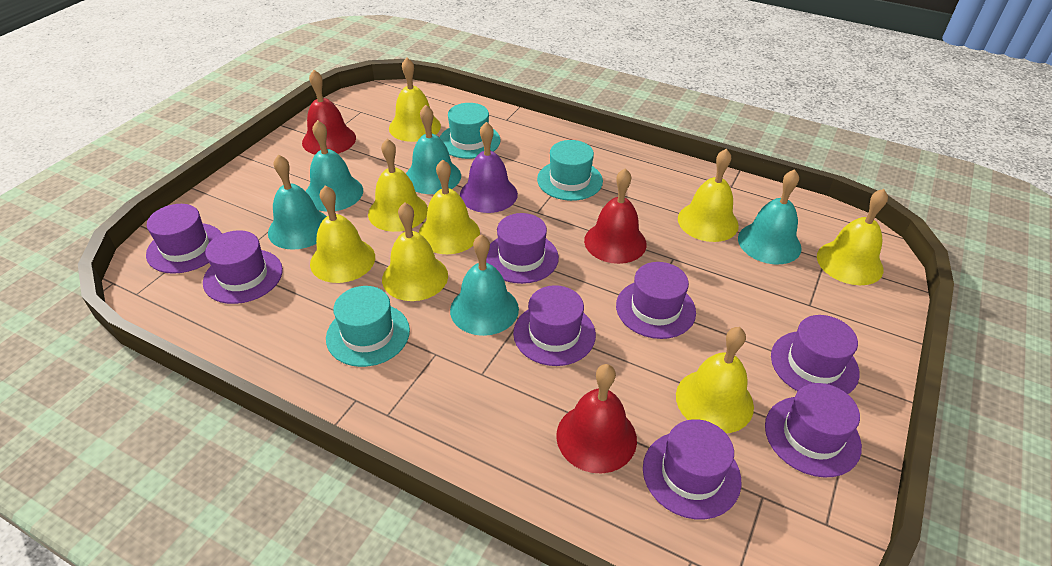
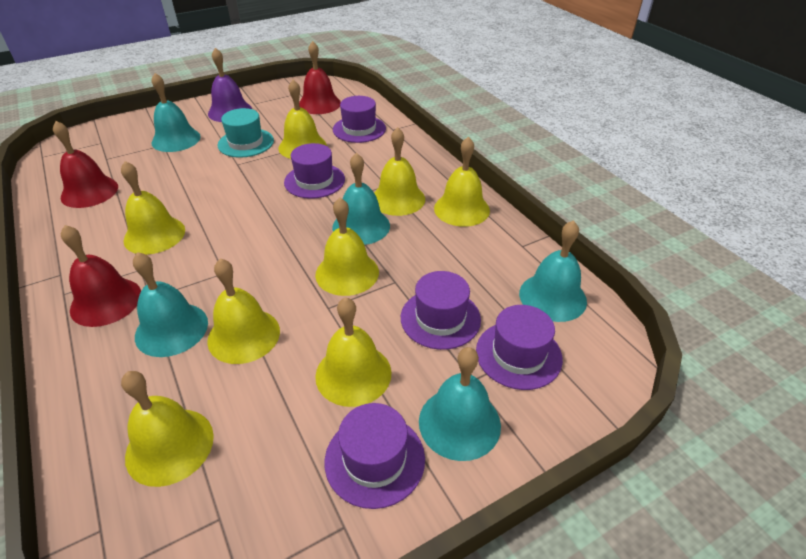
purple hat: 8 -> 5
turquoise hat: 3 -> 1

